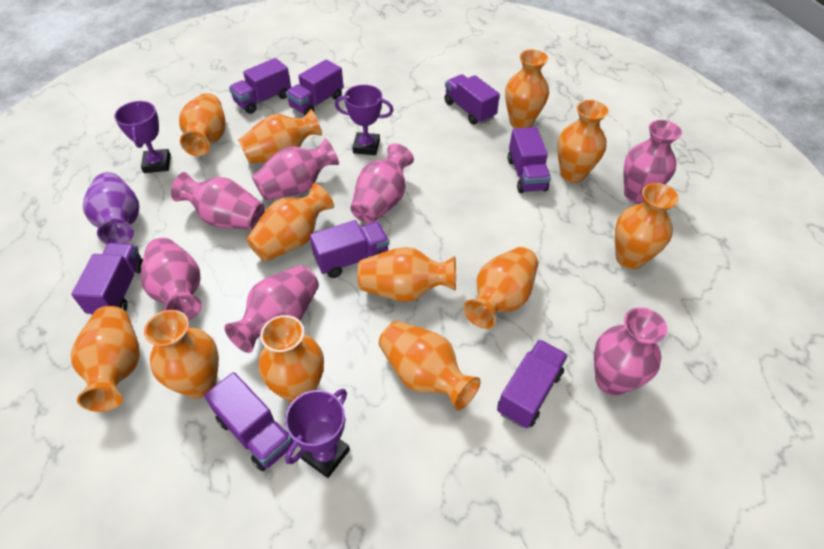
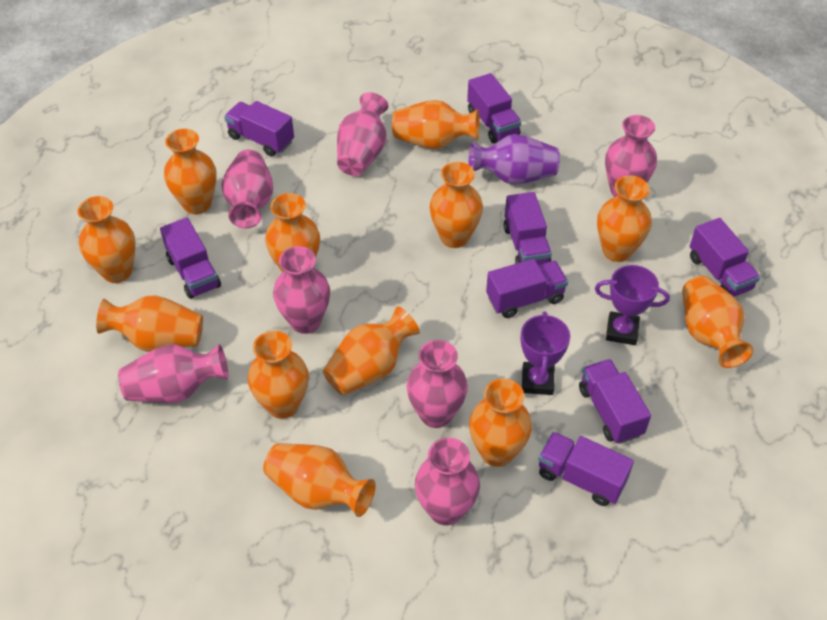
purple trophy: 3 -> 2

